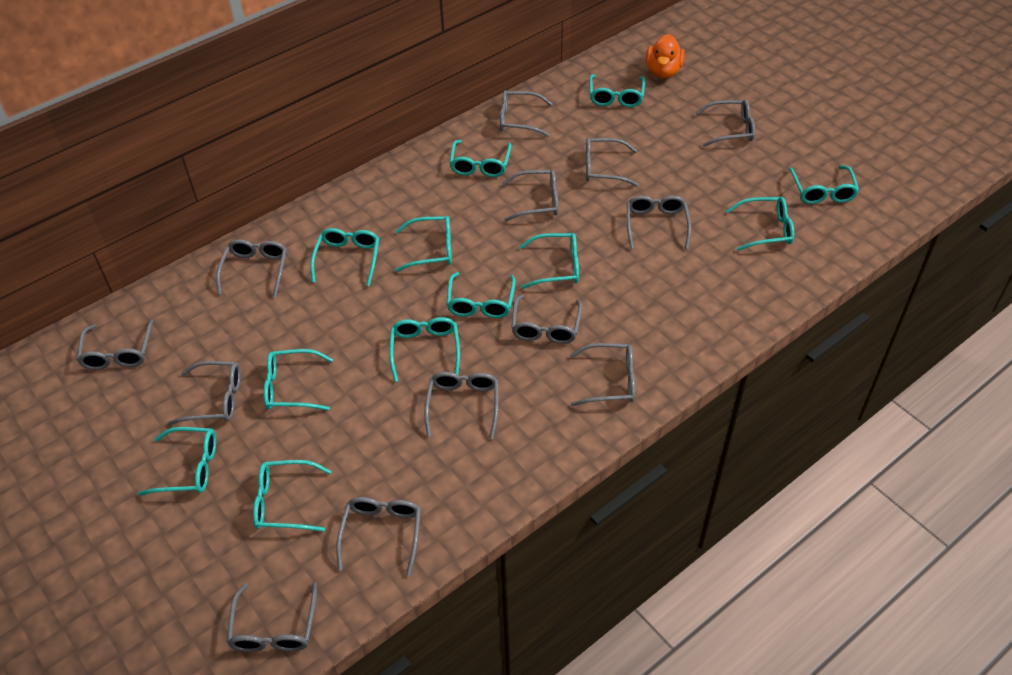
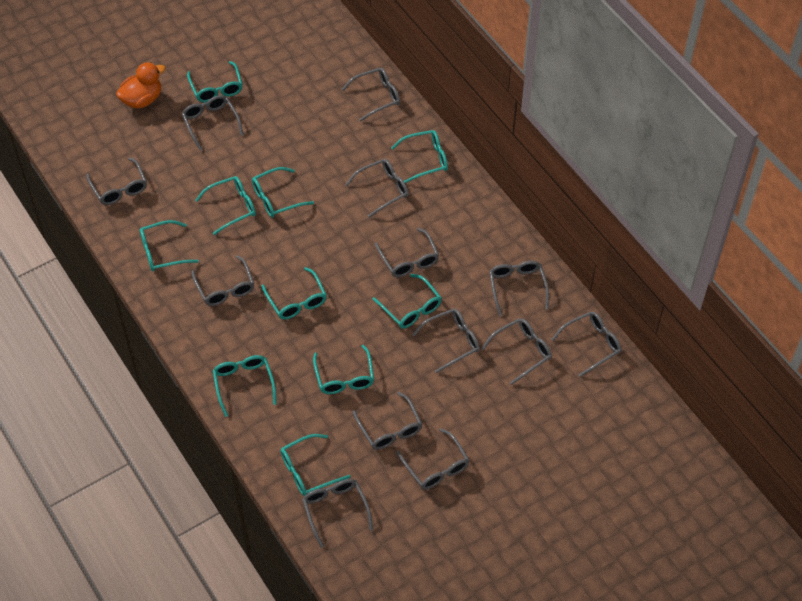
turquoise glasses: 12 -> 10

